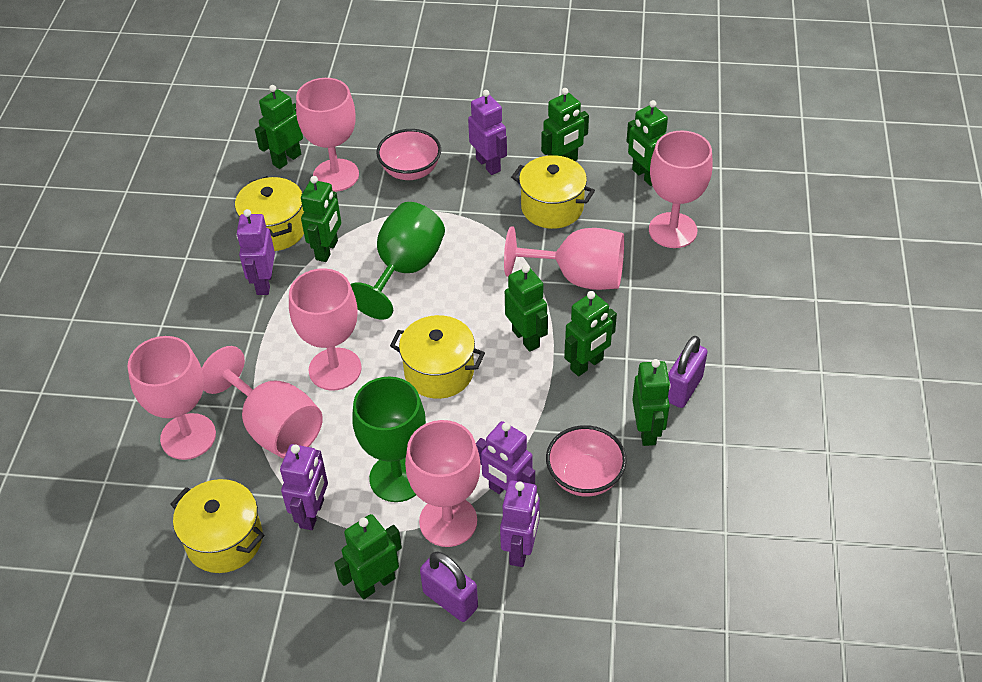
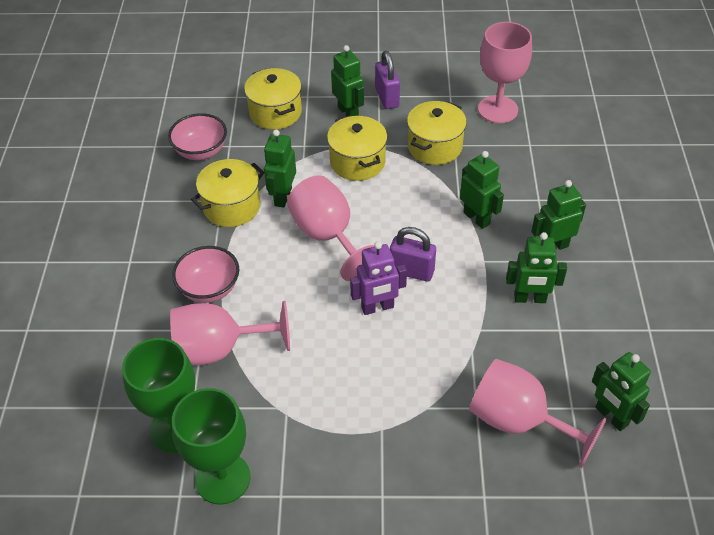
green robot: 8 -> 6
pink goblet: 7 -> 4
purple robot: 5 -> 1

